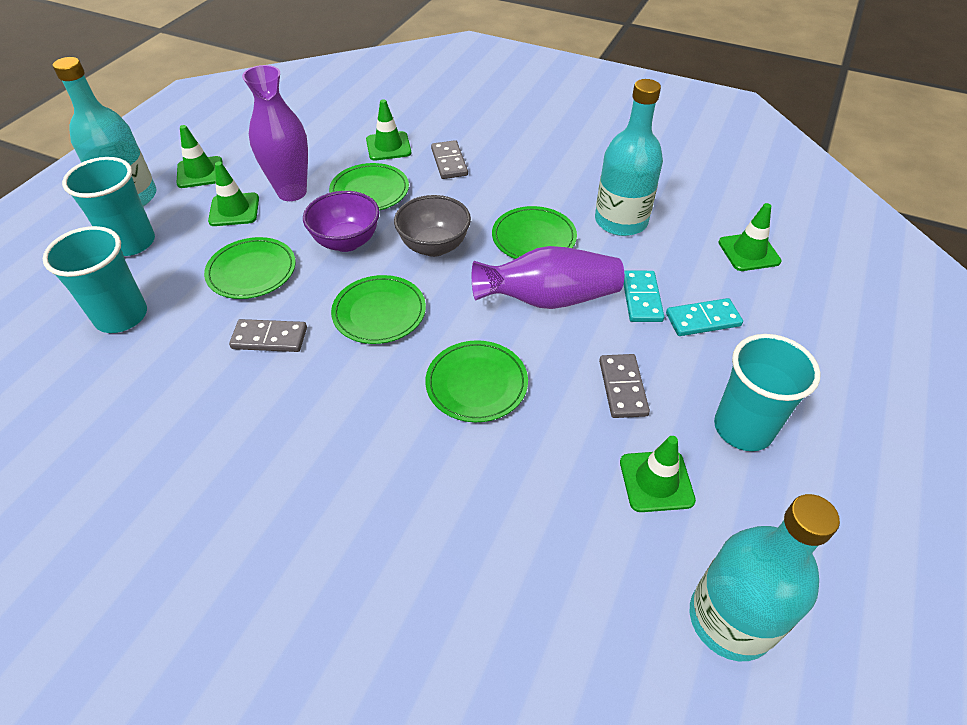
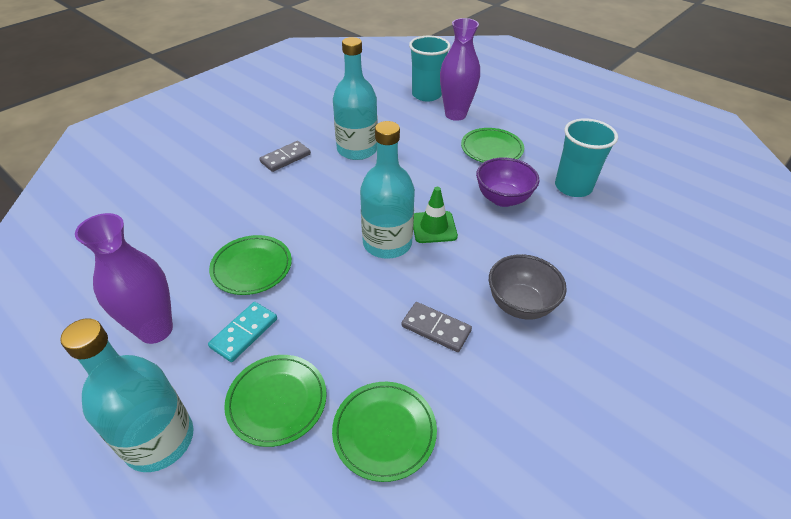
green plate: 5 -> 4
green traffic cone: 5 -> 1
grey domino: 3 -> 2
turquoise cup: 3 -> 2
turquoise domino: 2 -> 1

